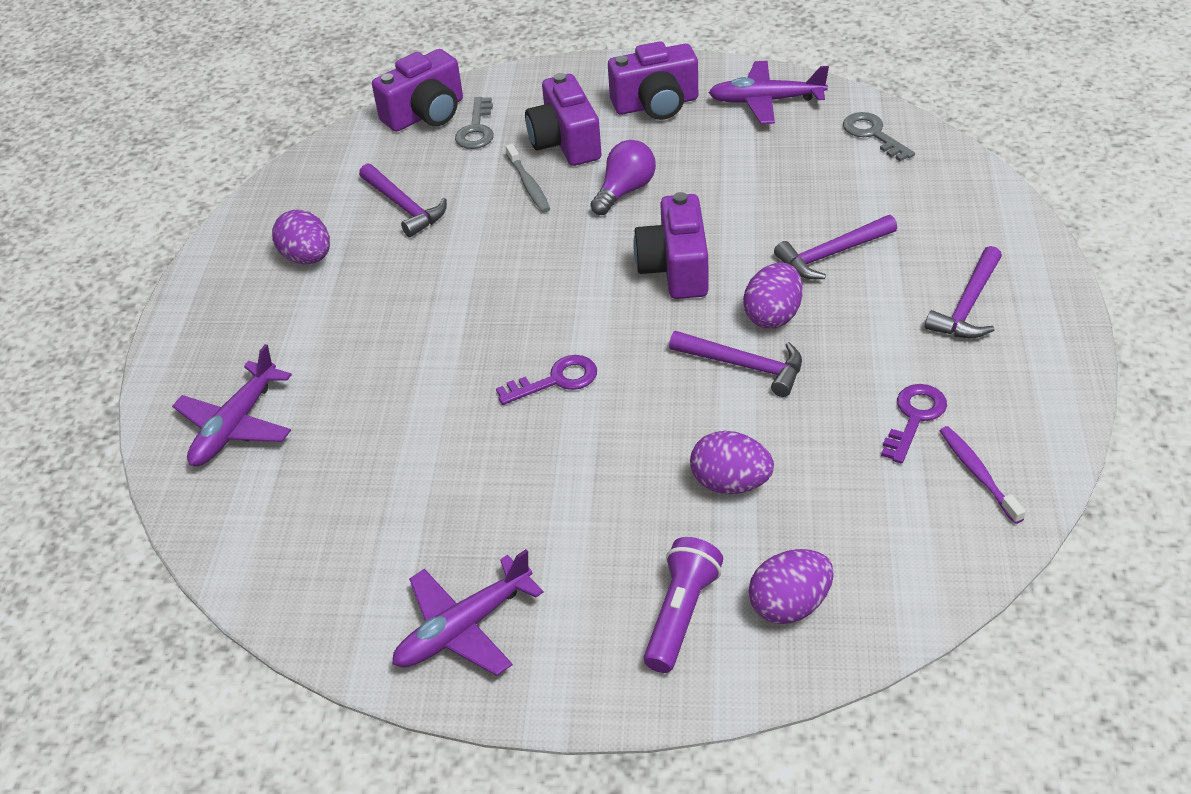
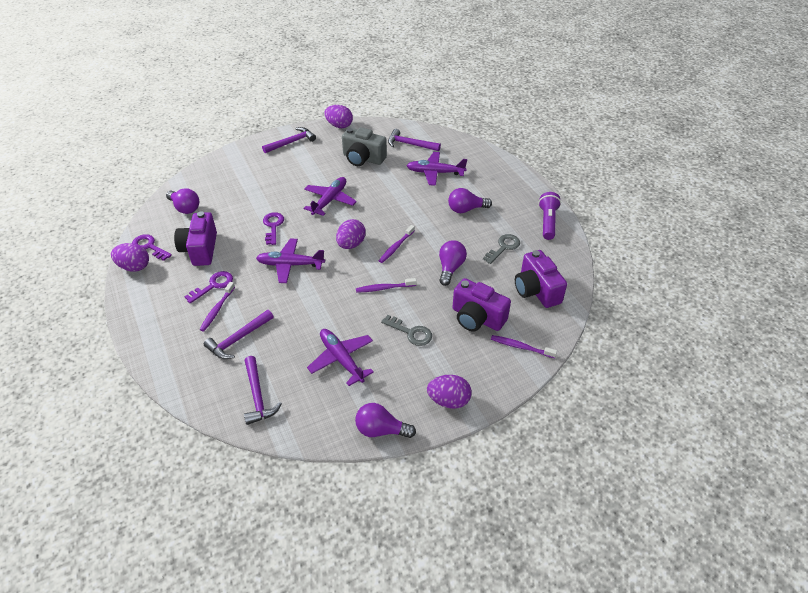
grey camera: 0 -> 1
grey toothbrush: 1 -> 0
purple camera: 4 -> 3
purple key: 2 -> 3
purple light bulb: 1 -> 4
purple plane: 3 -> 4
purple toothbrush: 1 -> 4

